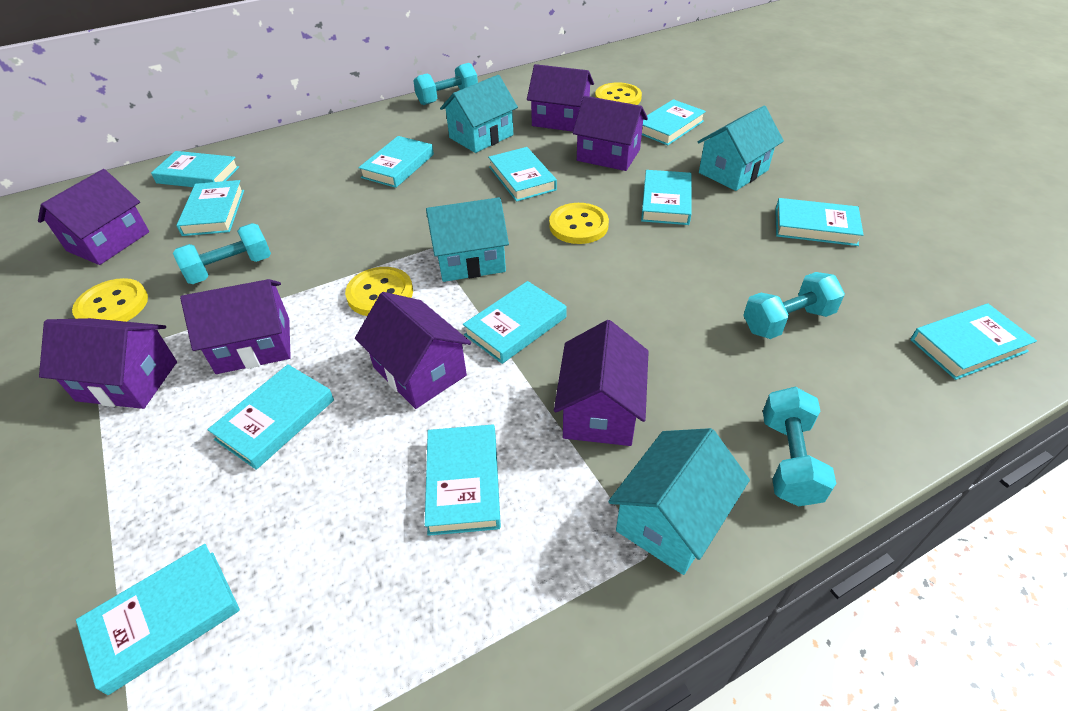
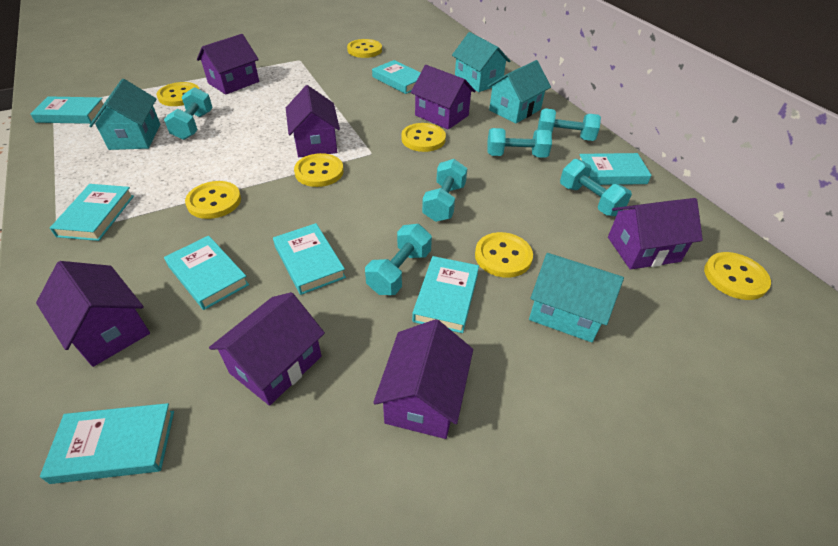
turquoise book: 12 -> 8
turquoise dumbbell: 4 -> 6
yellow button: 4 -> 7

